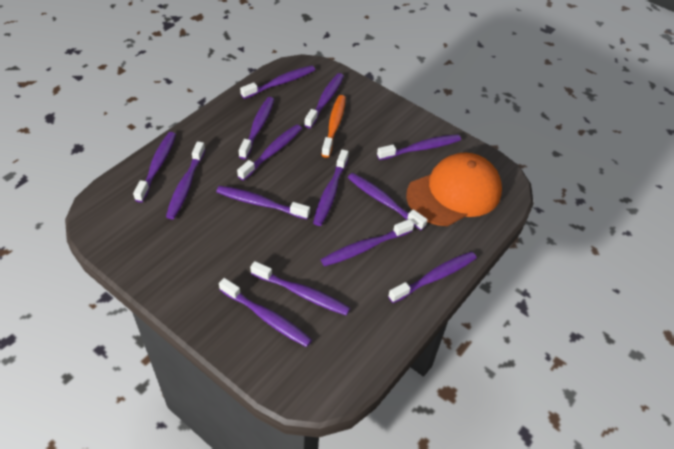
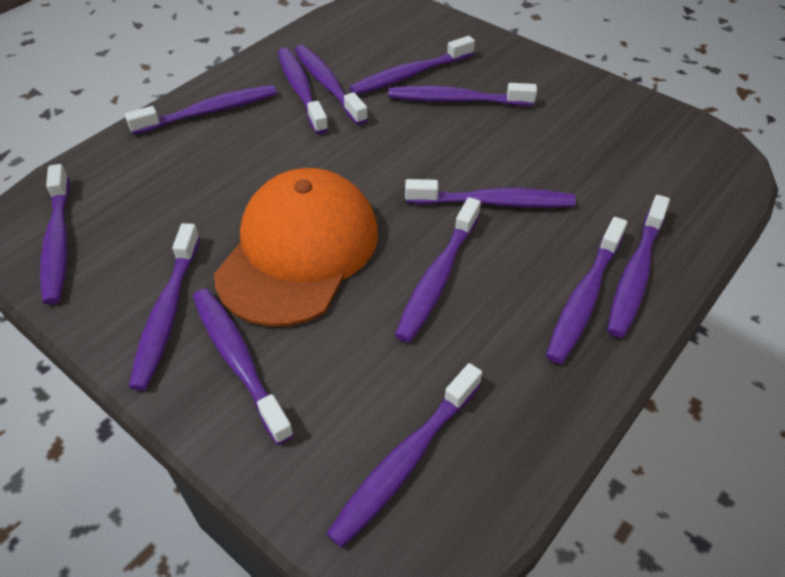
orange toothbrush: 1 -> 0
purple toothbrush: 14 -> 13

